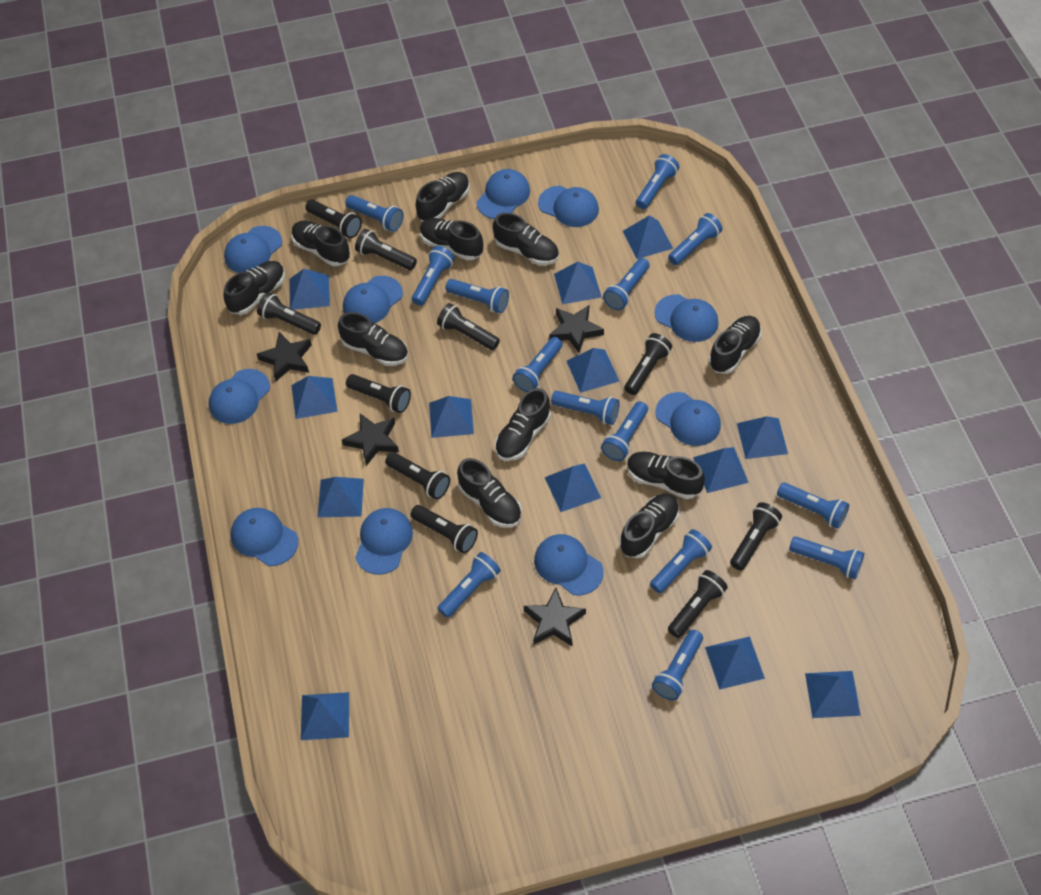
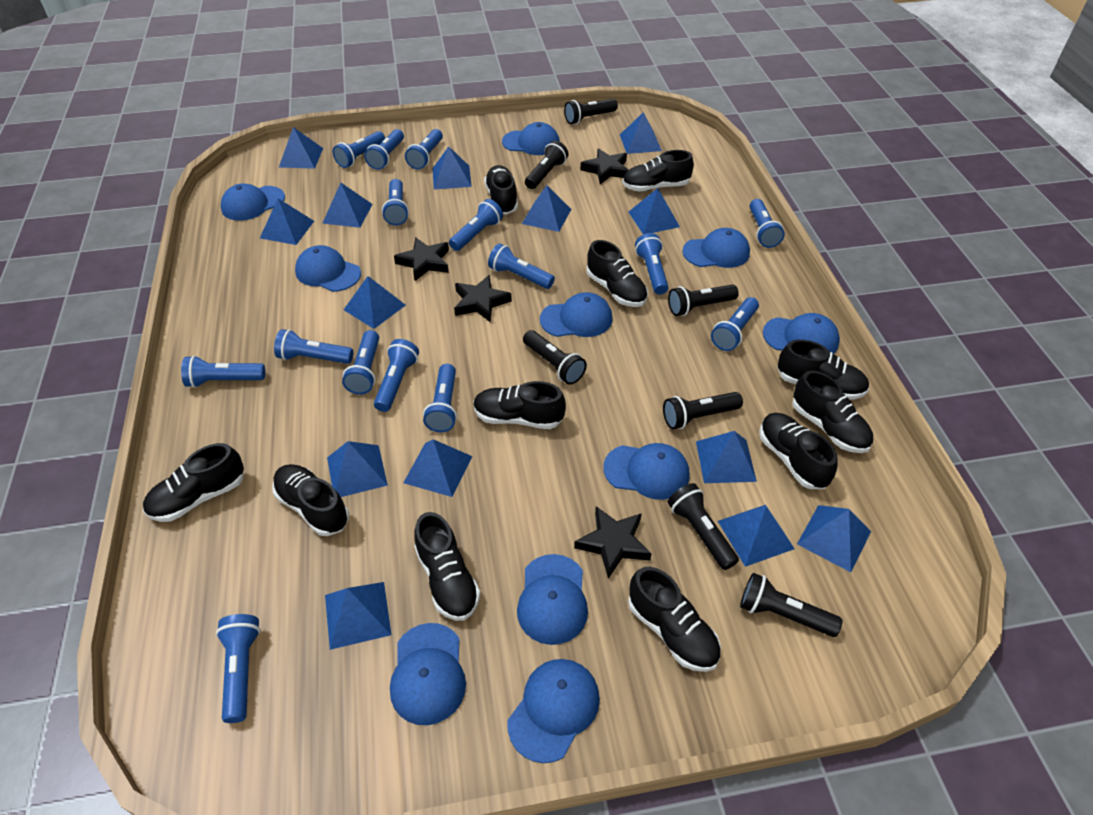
black flashlight: 10 -> 7
blue flashlight: 14 -> 15
blue pyramid: 13 -> 14

